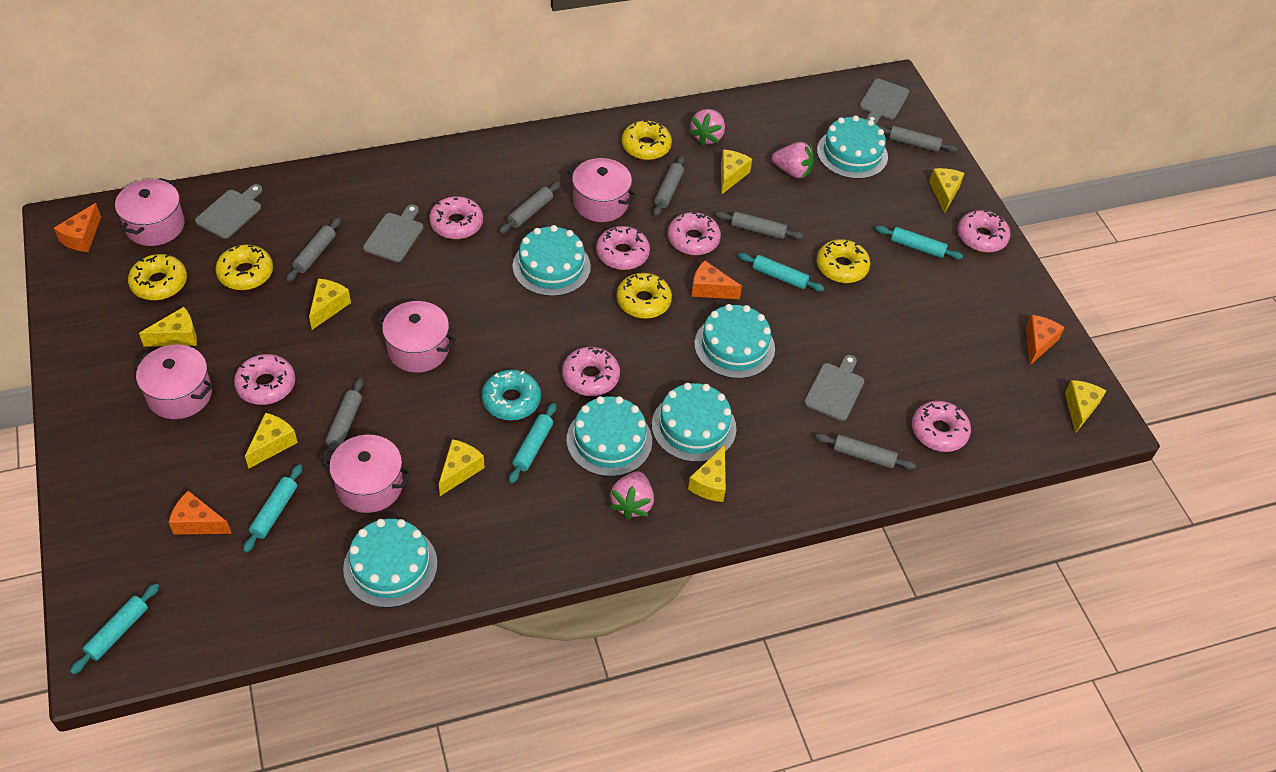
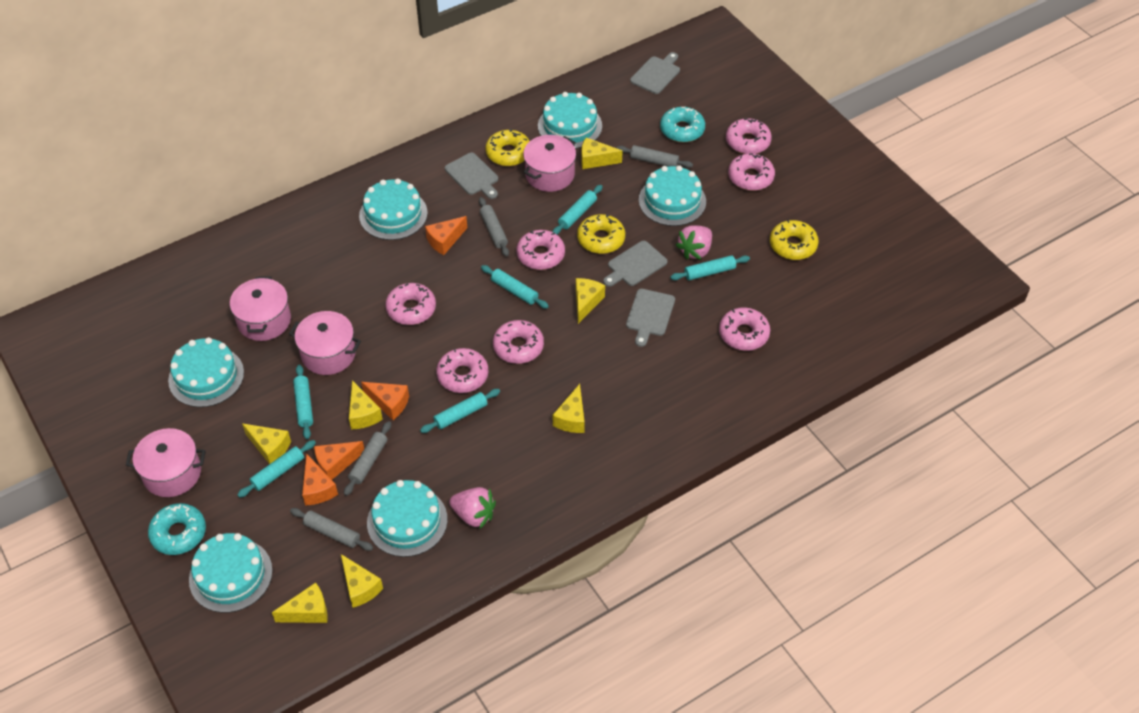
grey rolling pin: 7 -> 4
pink pot: 5 -> 4
pink strawberry: 3 -> 2
turquoise donut: 1 -> 2
turquoise rolling pin: 5 -> 6
yellow cheese: 8 -> 7
yellow donut: 5 -> 3

